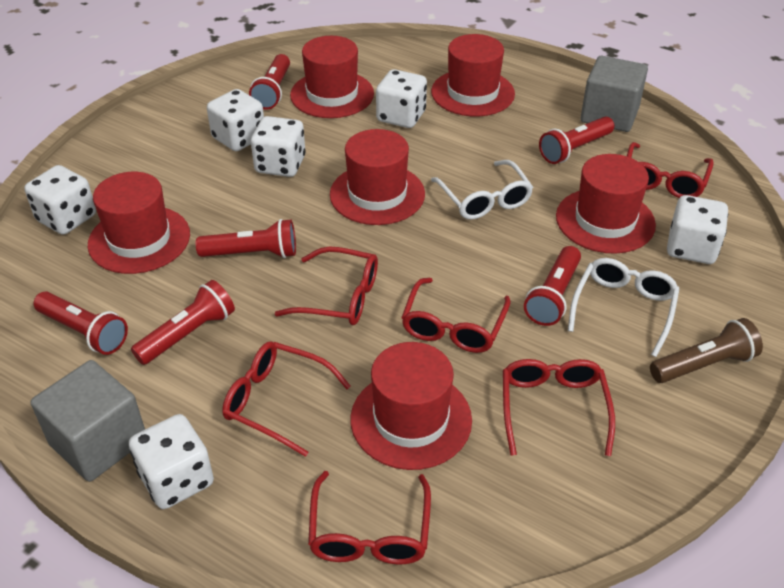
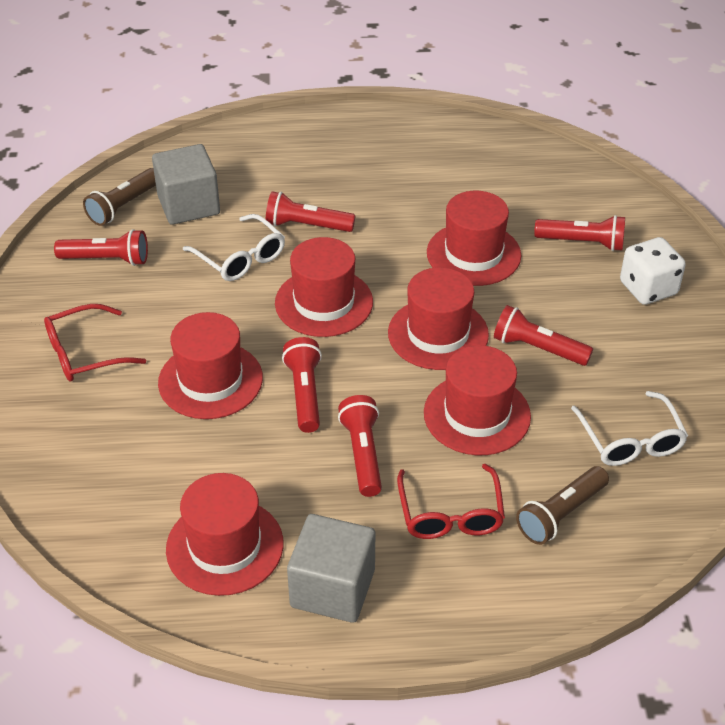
brown flashlight: 1 -> 2
red glasses: 6 -> 2
white dice: 6 -> 1

